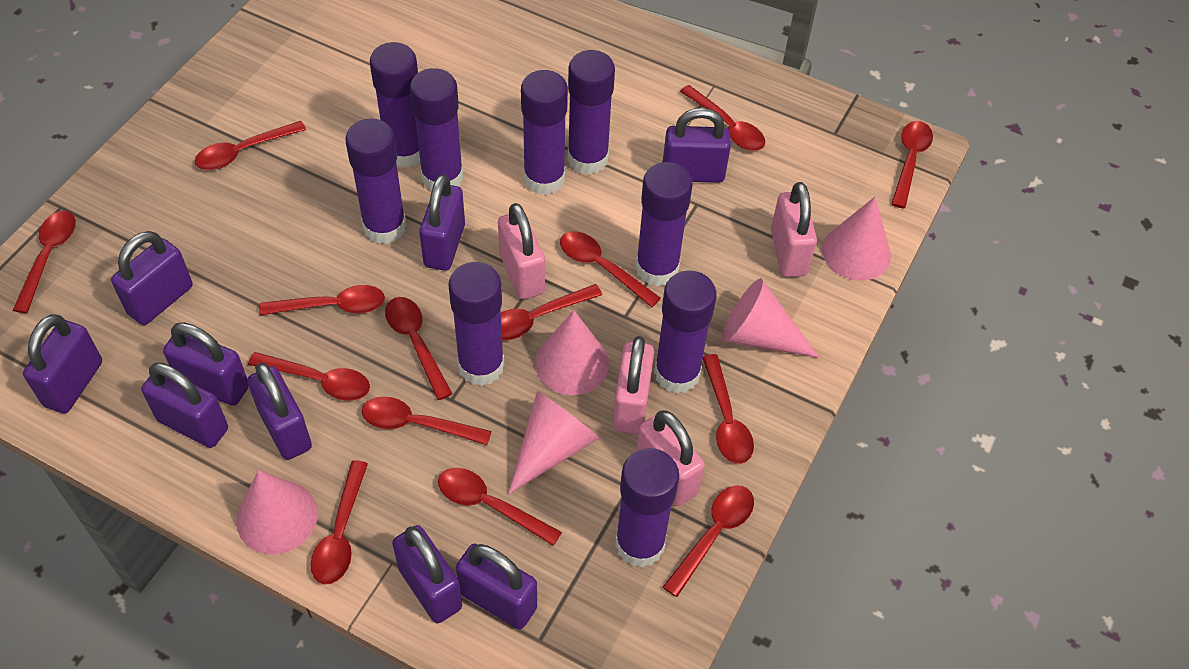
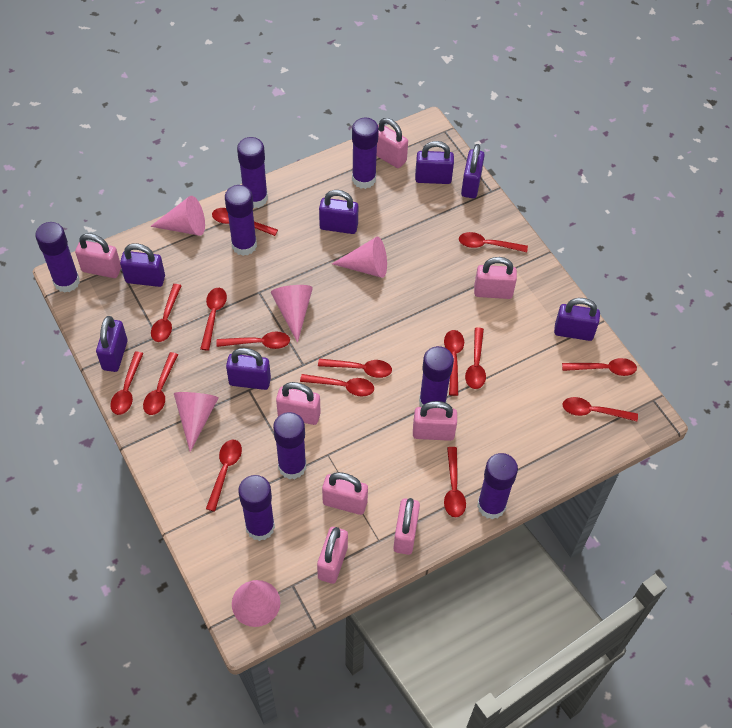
pink padlock: 4 -> 8
purple glue stick: 9 -> 8
purple padlock: 9 -> 7
red spoon: 14 -> 15

